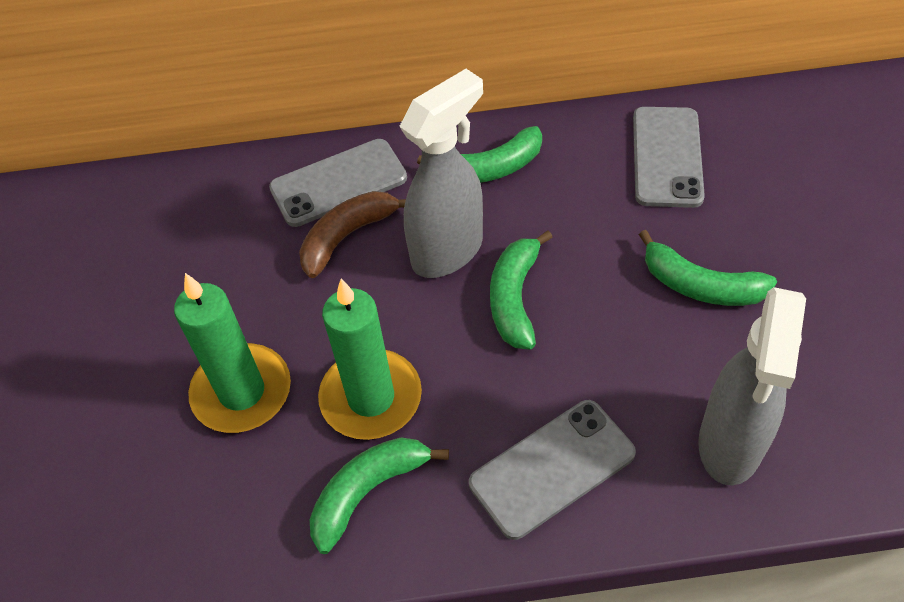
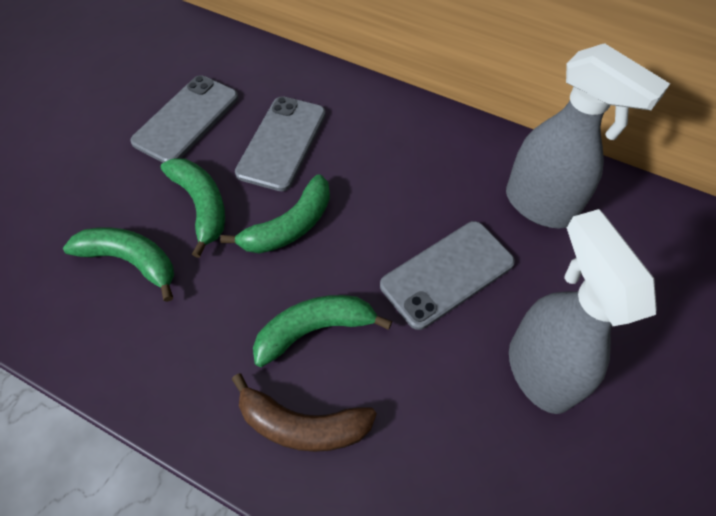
green candle: 2 -> 0

